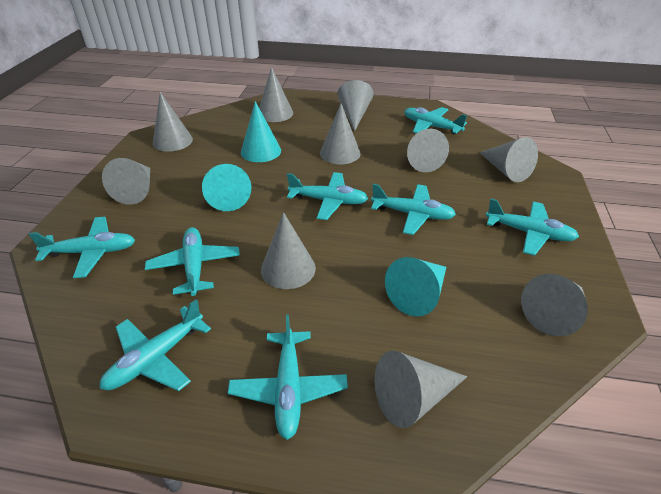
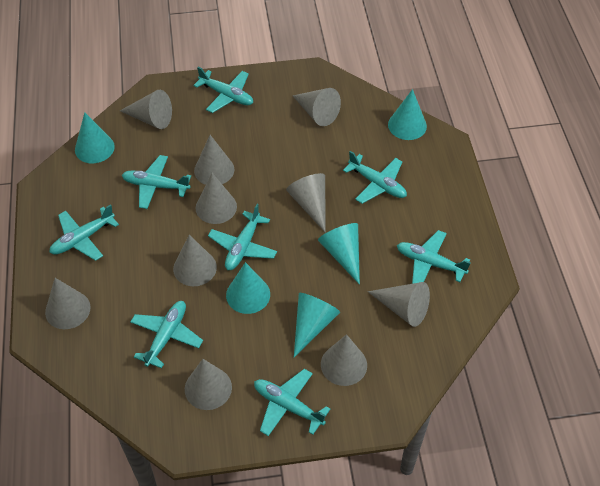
turquoise cone: 3 -> 5

